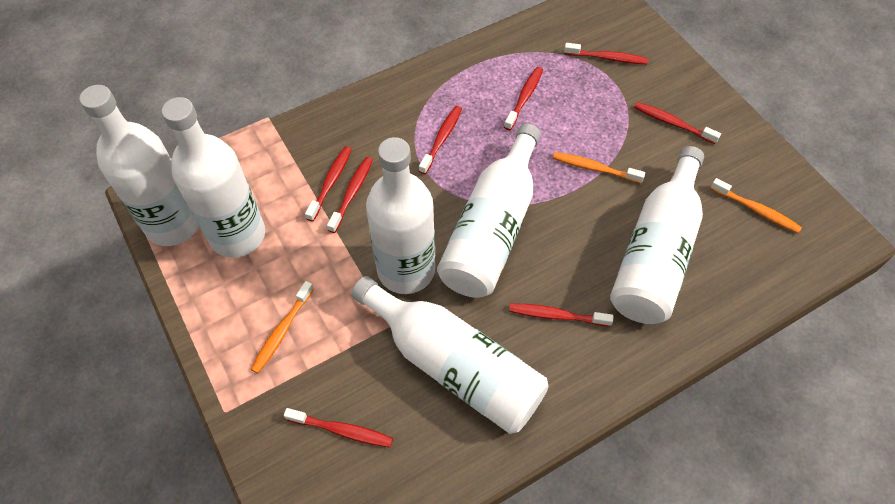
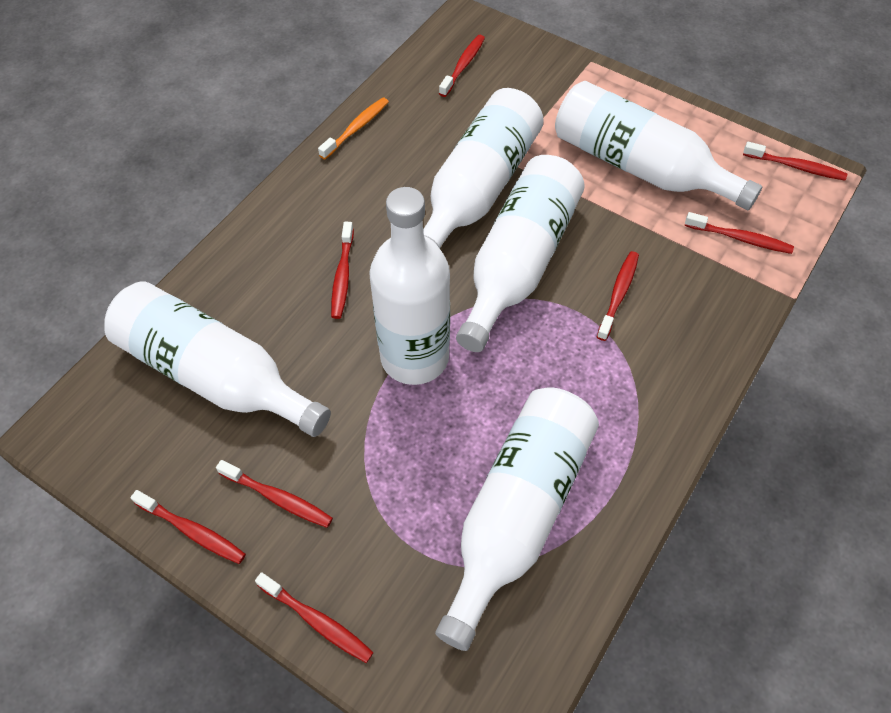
orange toothbrush: 3 -> 1

